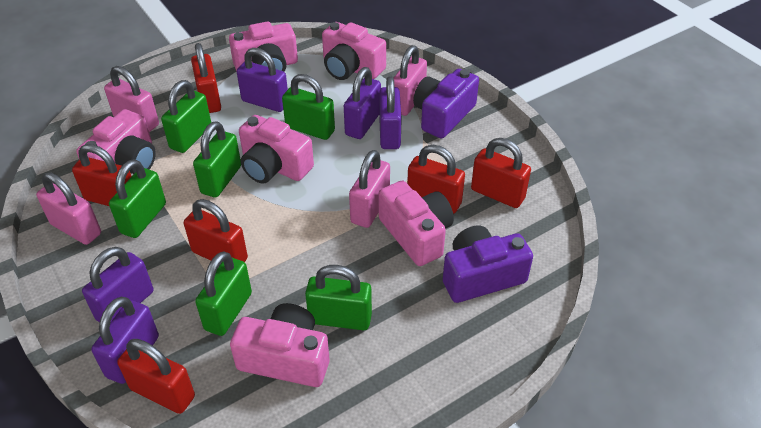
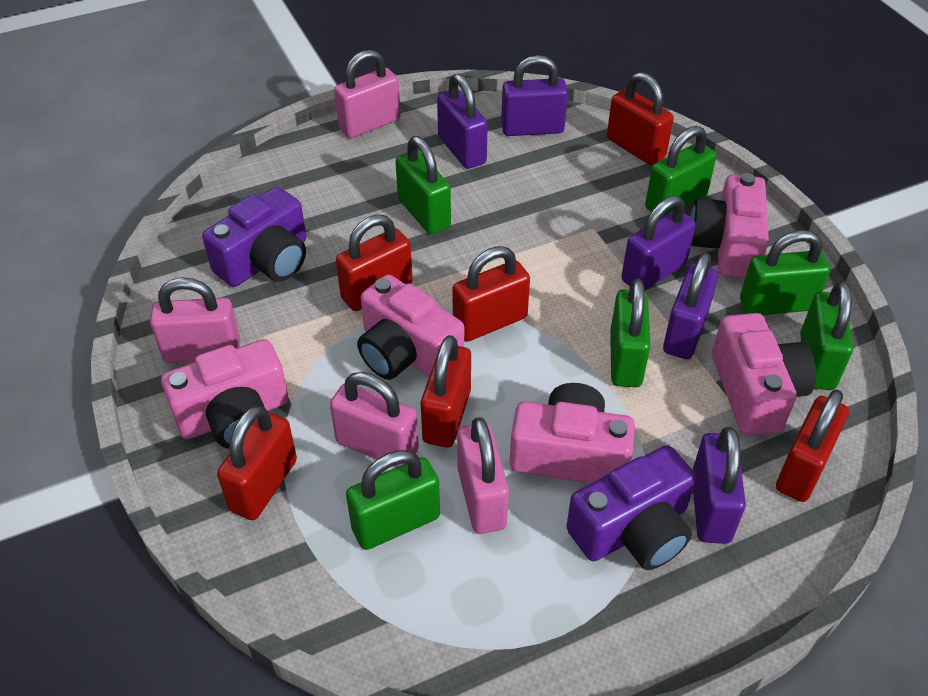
pink camera: 6 -> 5

